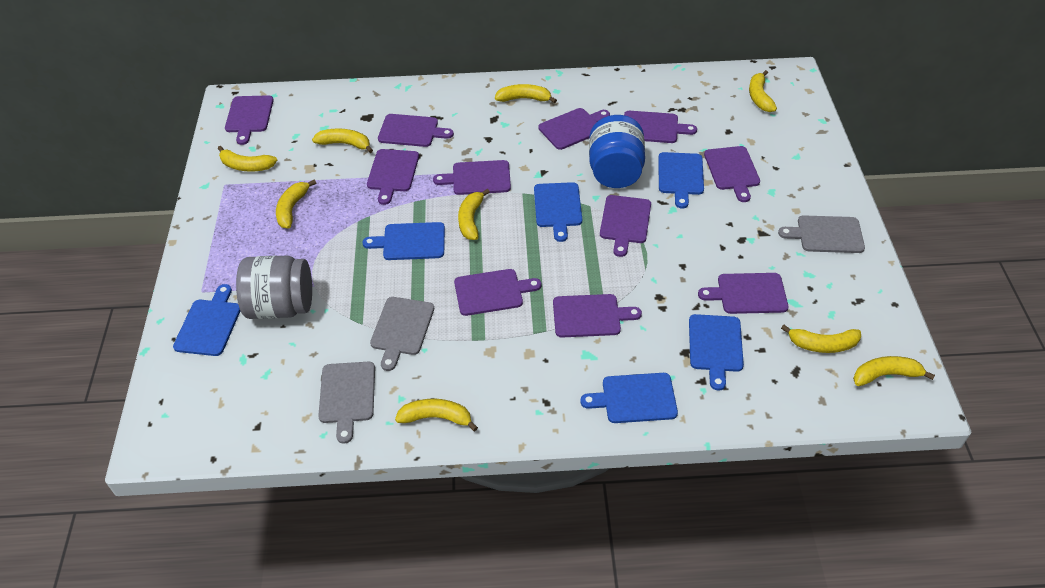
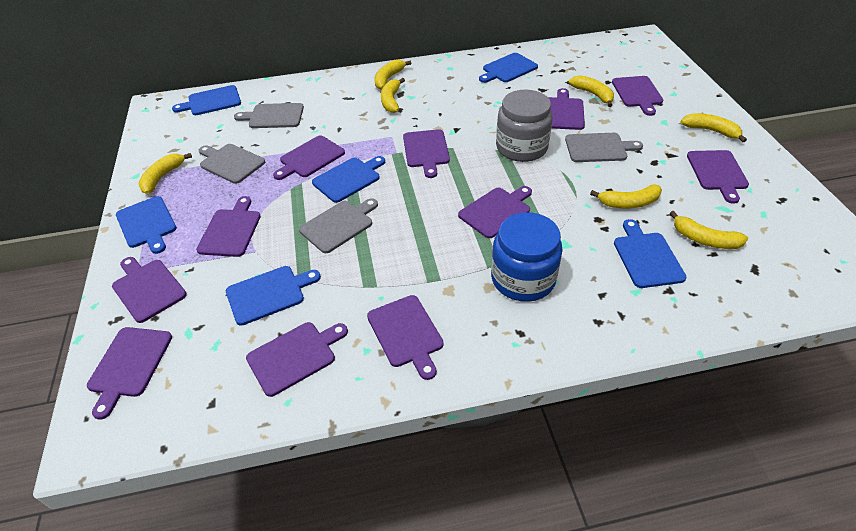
grey cutting board: 3 -> 4
yellow banana: 9 -> 7

